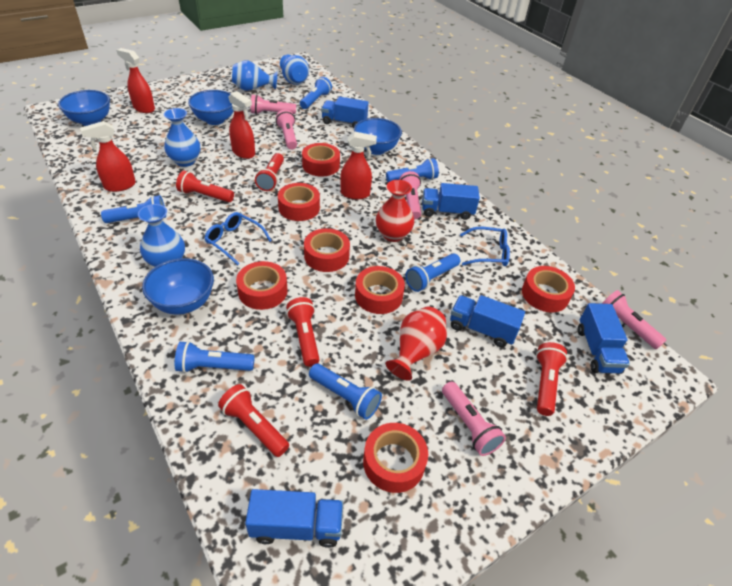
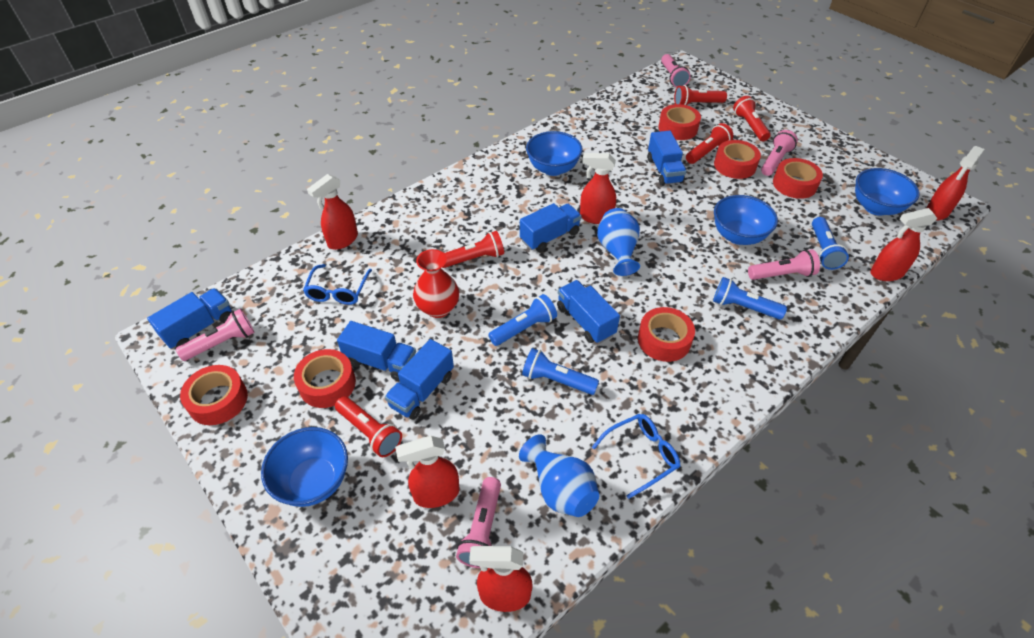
blue flashlight: 6 -> 4
blue truck: 5 -> 6
blue vase: 4 -> 2
red spray bottle: 4 -> 6
red tape: 7 -> 6
red vase: 2 -> 1

